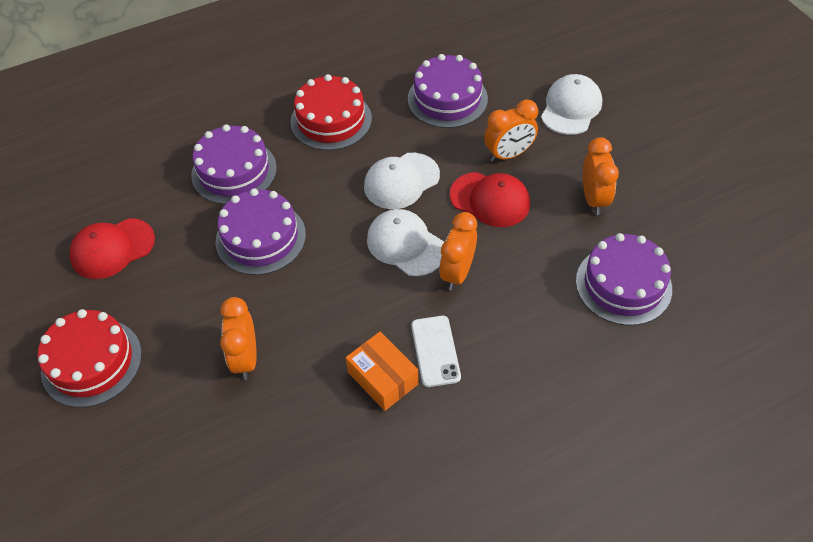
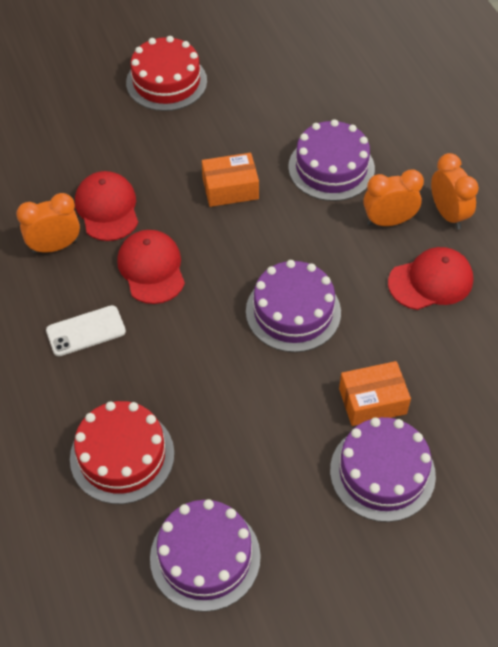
orange box: 1 -> 2
orange clock: 4 -> 3
red cap: 2 -> 3
white cap: 3 -> 0

